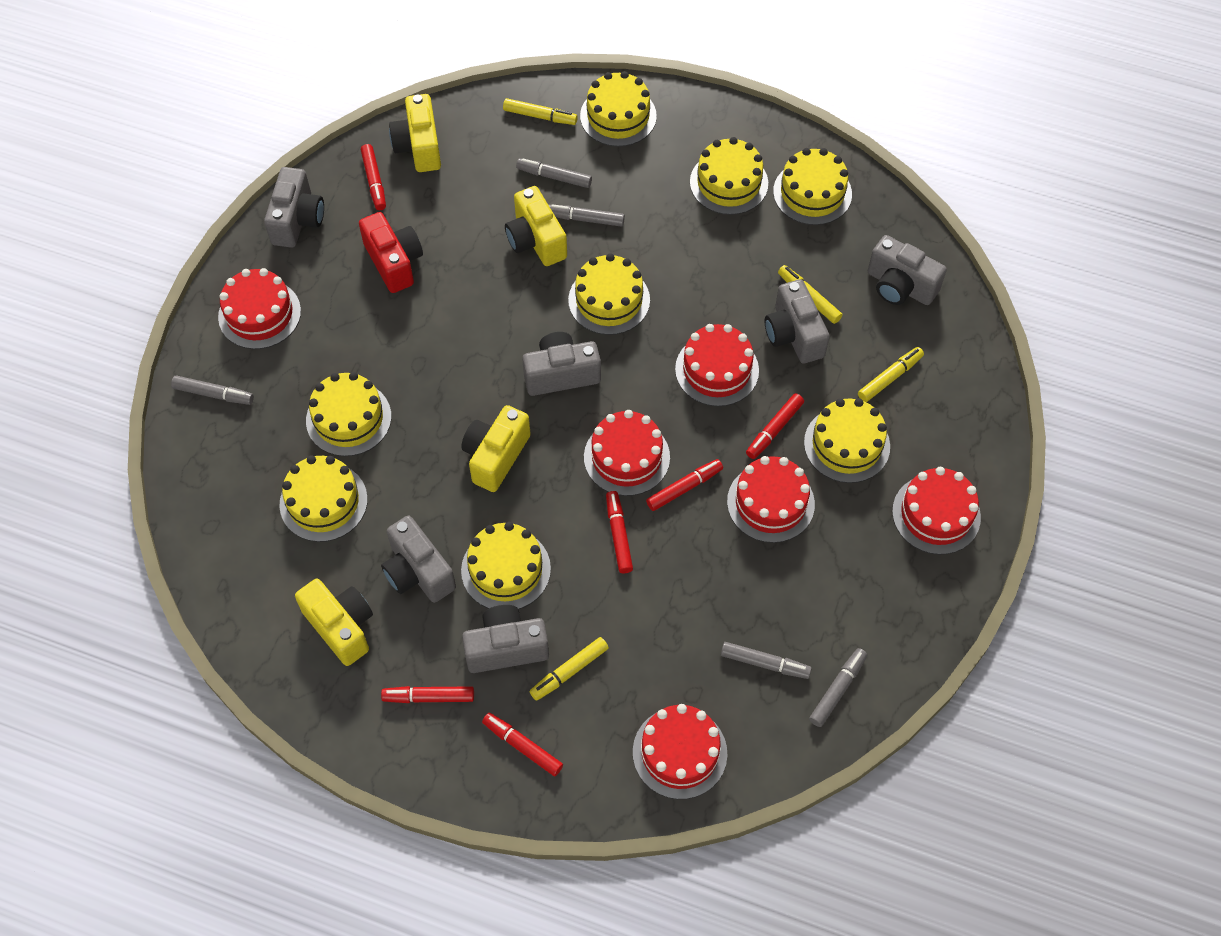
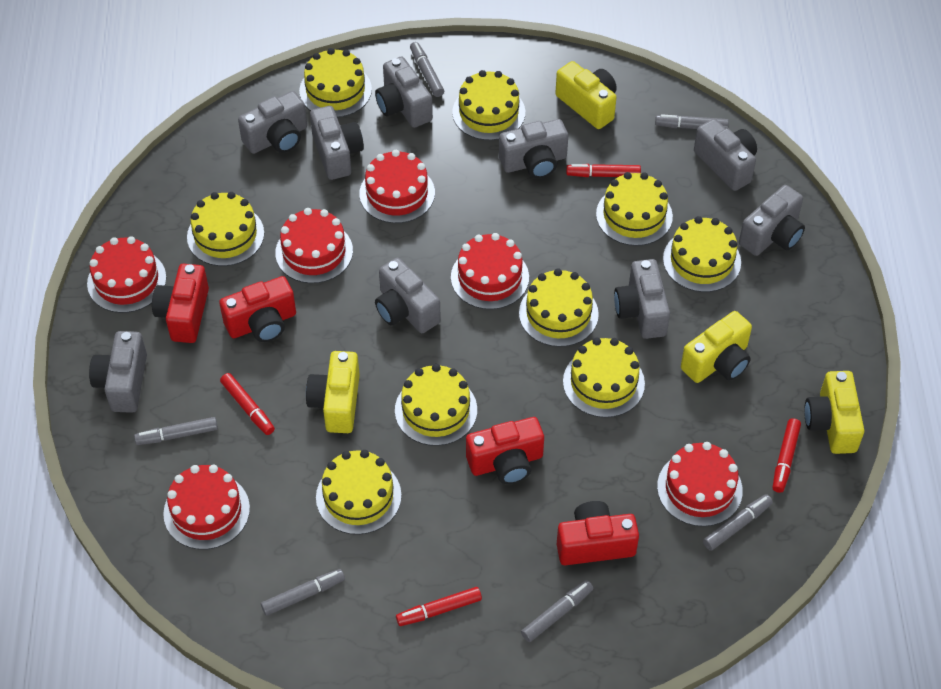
grey camera: 6 -> 9
grey marker: 5 -> 6
red camera: 1 -> 4
red marker: 6 -> 4
yellow cake: 8 -> 9
yellow marker: 4 -> 0

